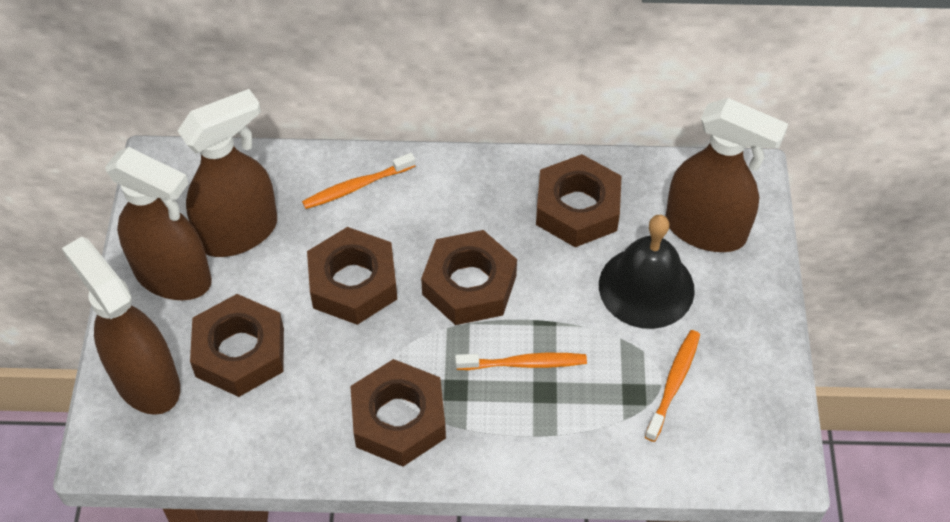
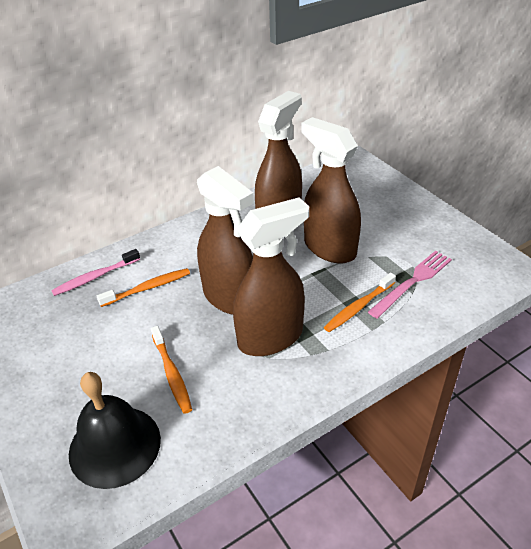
brown nut: 5 -> 0
pink fork: 0 -> 1
pink toothbrush: 0 -> 1

